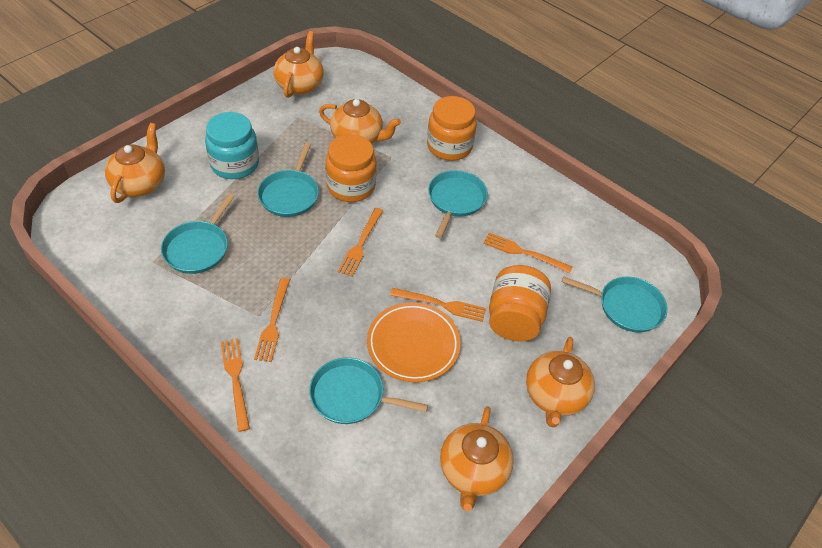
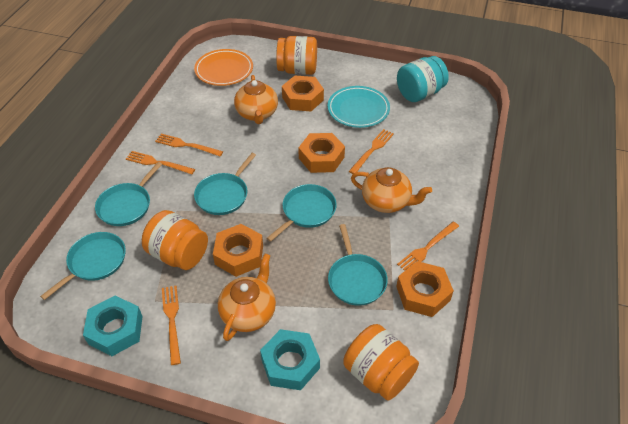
orange nut: 0 -> 4
orange teapot: 5 -> 3
turquoise nut: 0 -> 2
turquoise plate: 0 -> 1

